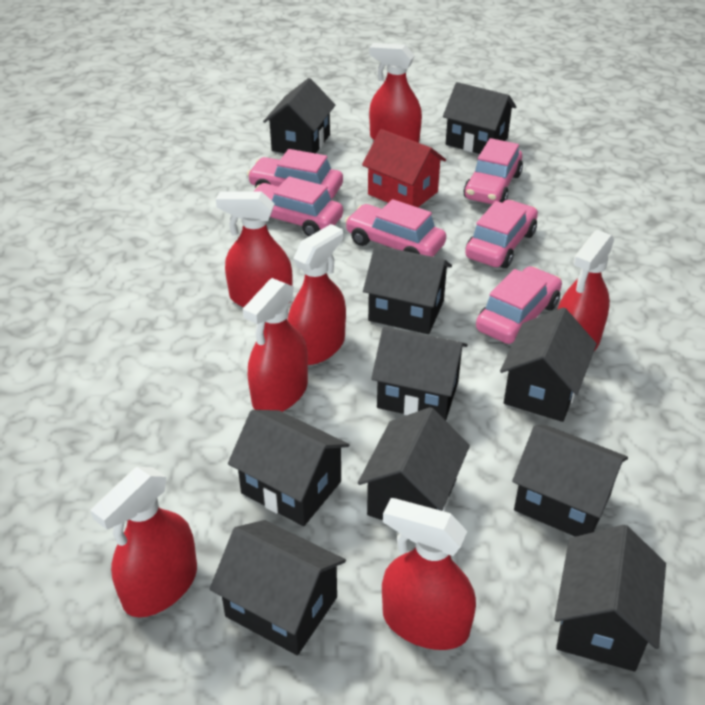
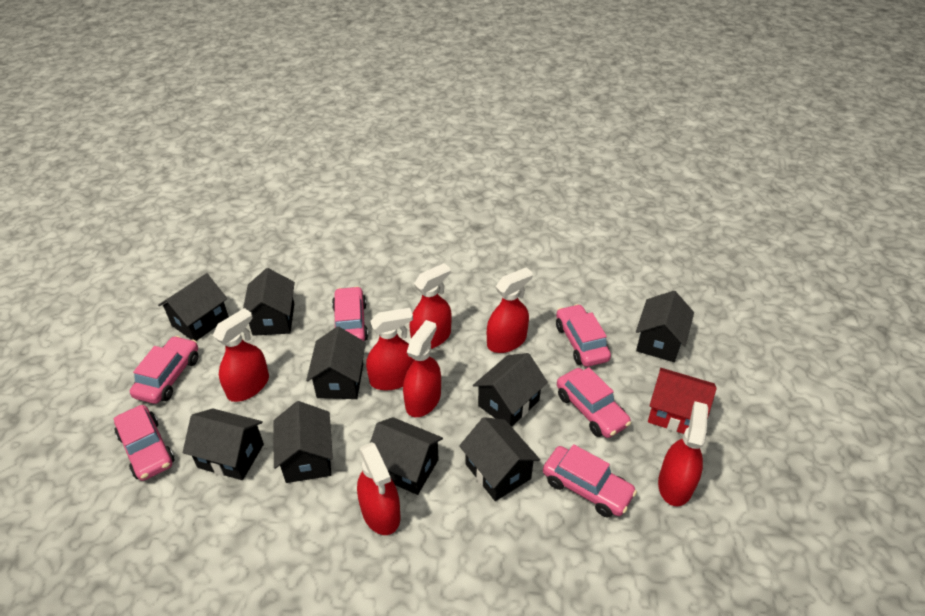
black house: 10 -> 9

